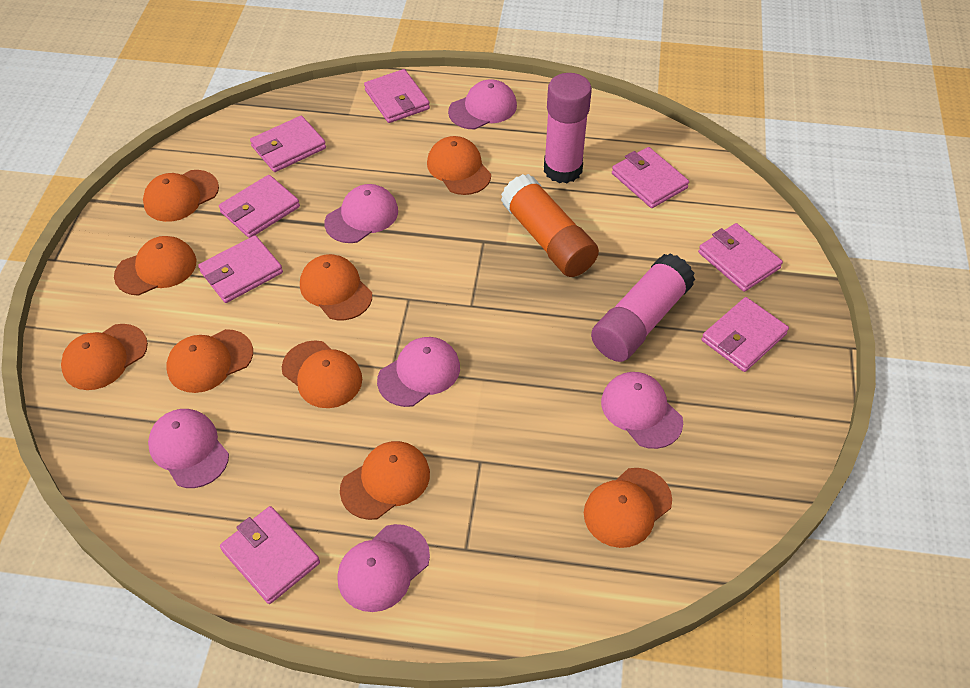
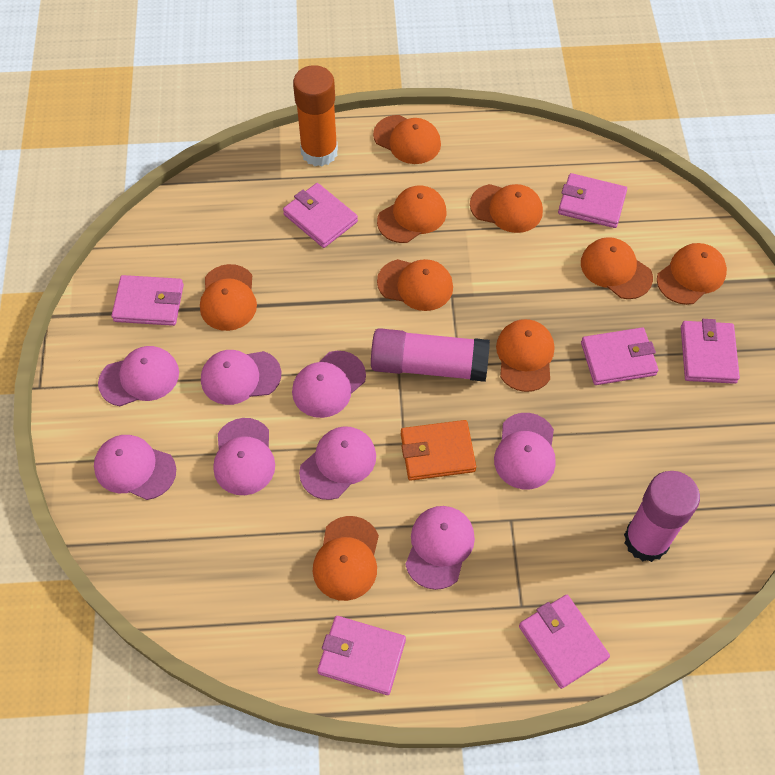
orange wallet: 0 -> 1
pink cap: 6 -> 8
pink wallet: 8 -> 7

